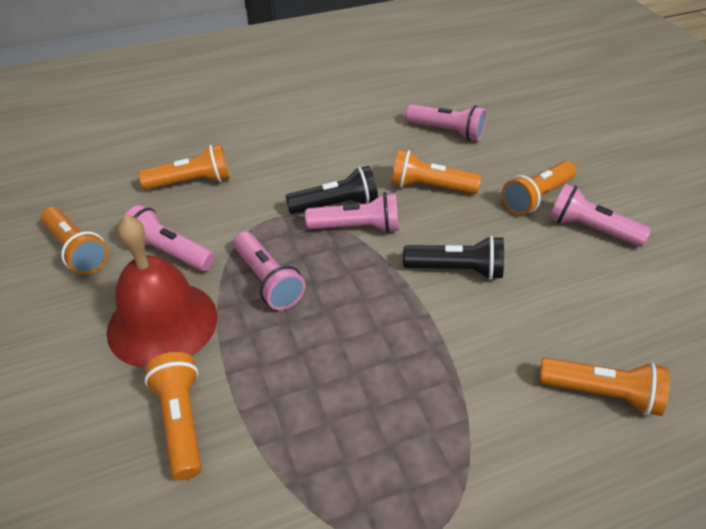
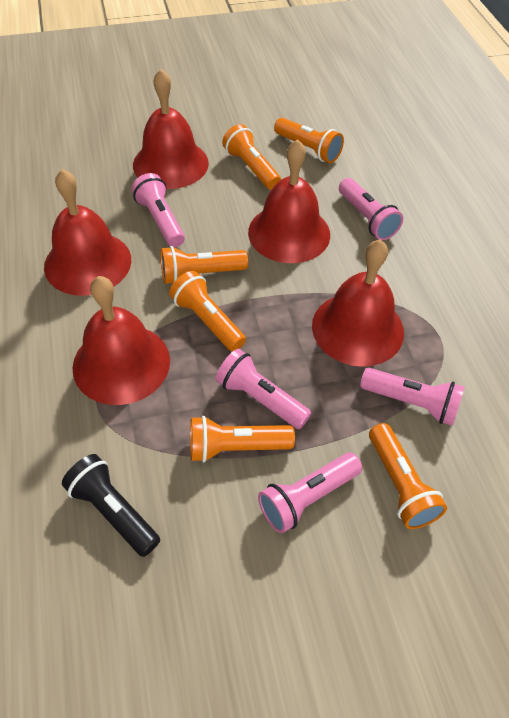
black flashlight: 2 -> 1
red bell: 1 -> 5

